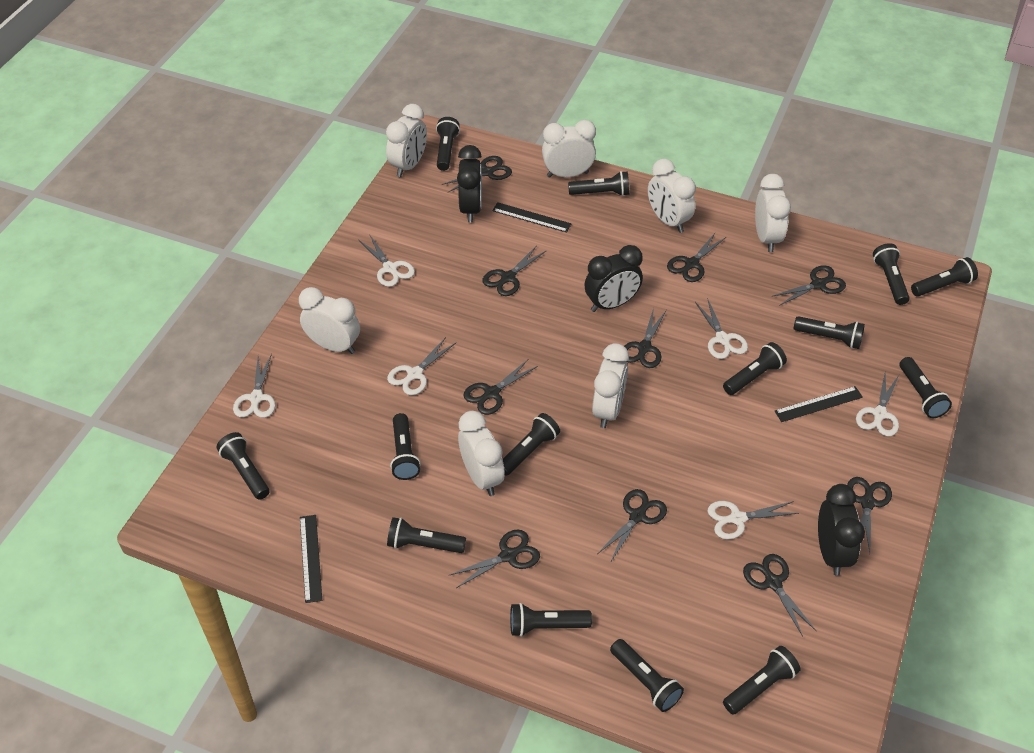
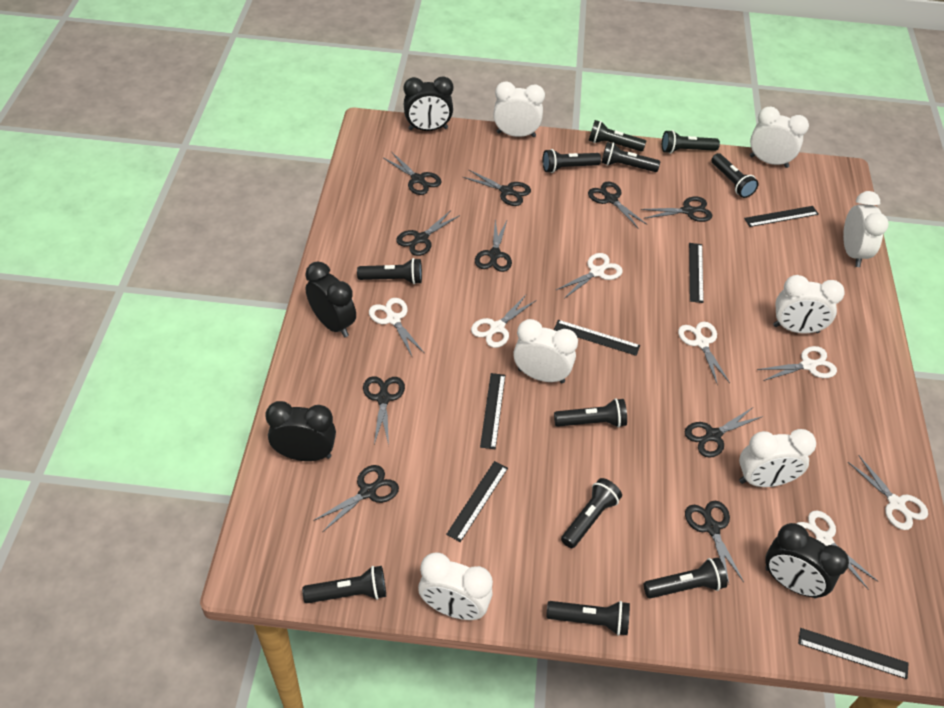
black clock: 3 -> 4
black flashlight: 14 -> 11
black ruler: 3 -> 6
white scissors: 6 -> 7

